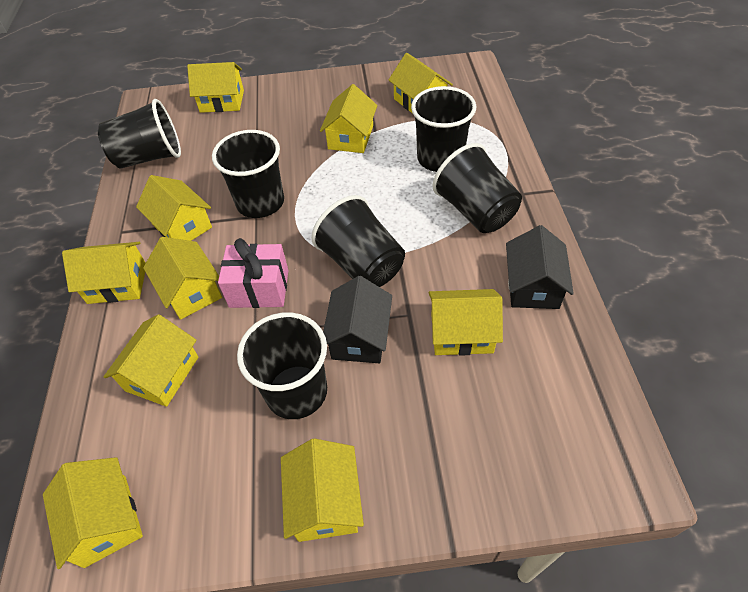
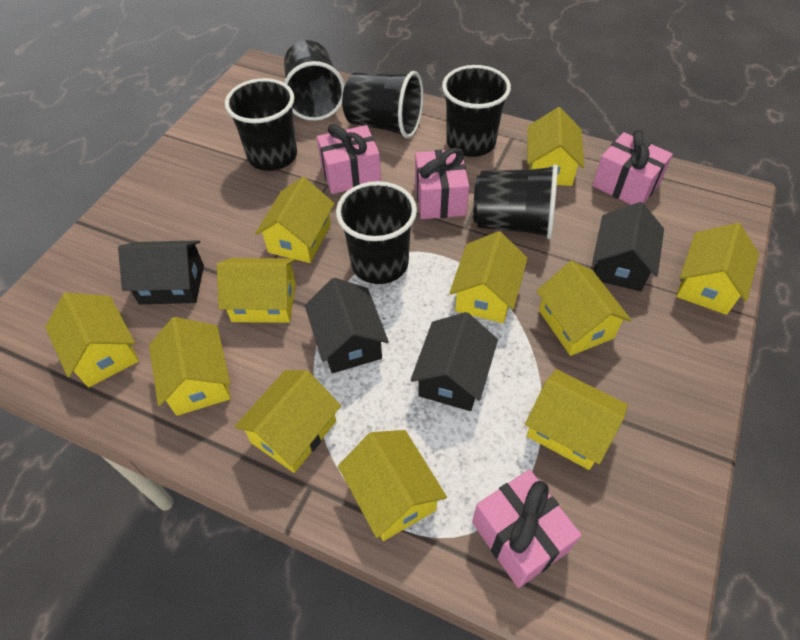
black house: 2 -> 4
pink gift: 1 -> 4
yellow house: 10 -> 11

